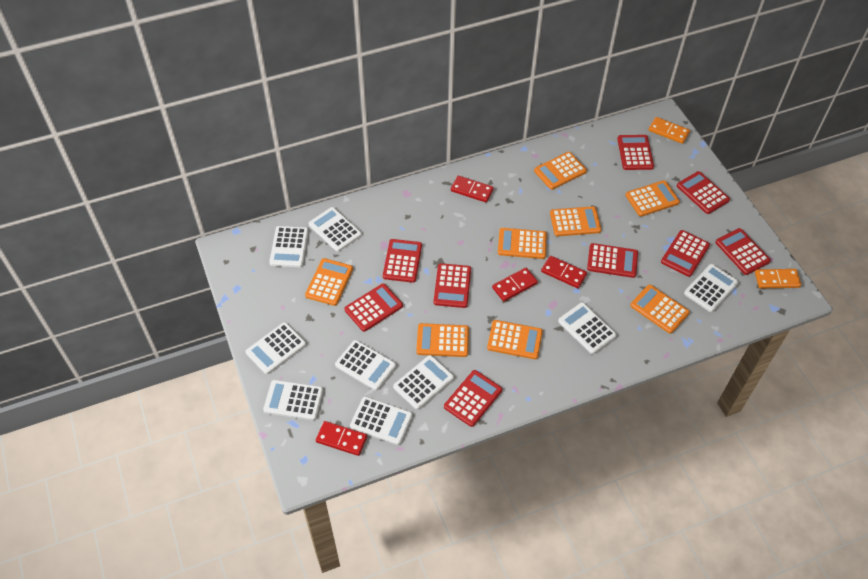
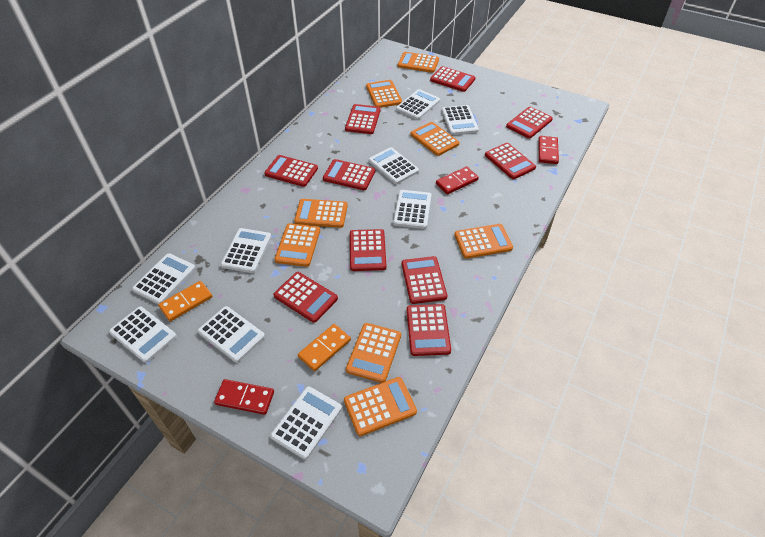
red calculator: 9 -> 10
red domino: 4 -> 3

